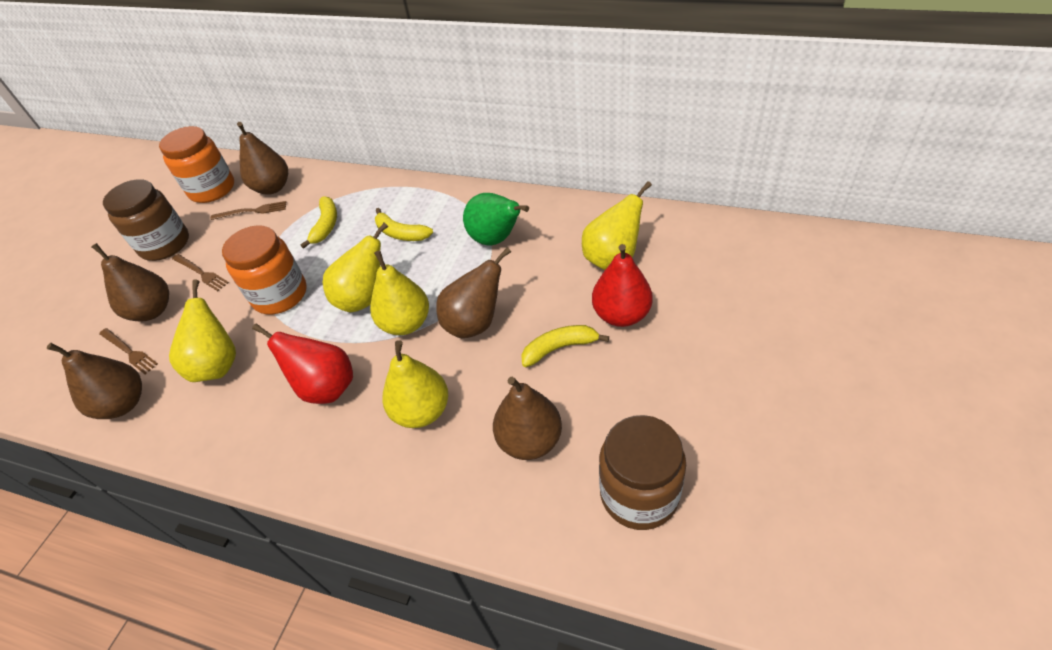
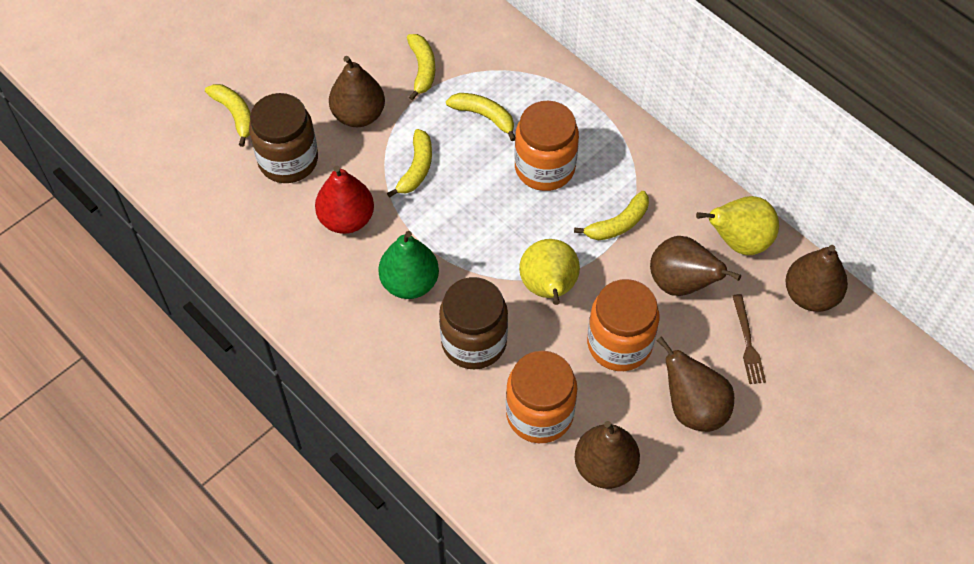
brown fork: 3 -> 1
orange jar: 2 -> 3
red pear: 2 -> 1
yellow banana: 3 -> 5
yellow pear: 5 -> 2

